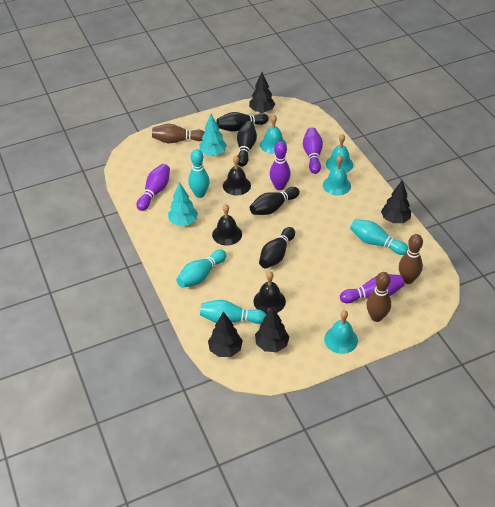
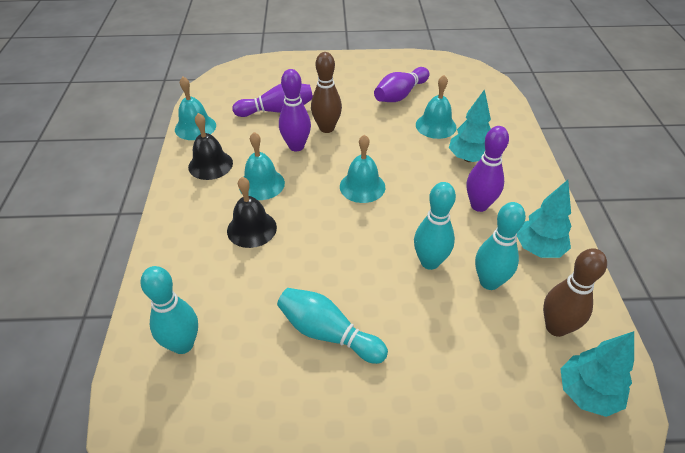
black bell: 3 -> 2
black bowling pin: 4 -> 0
black tree: 4 -> 0
brown bowling pin: 3 -> 2
turquoise tree: 2 -> 3

